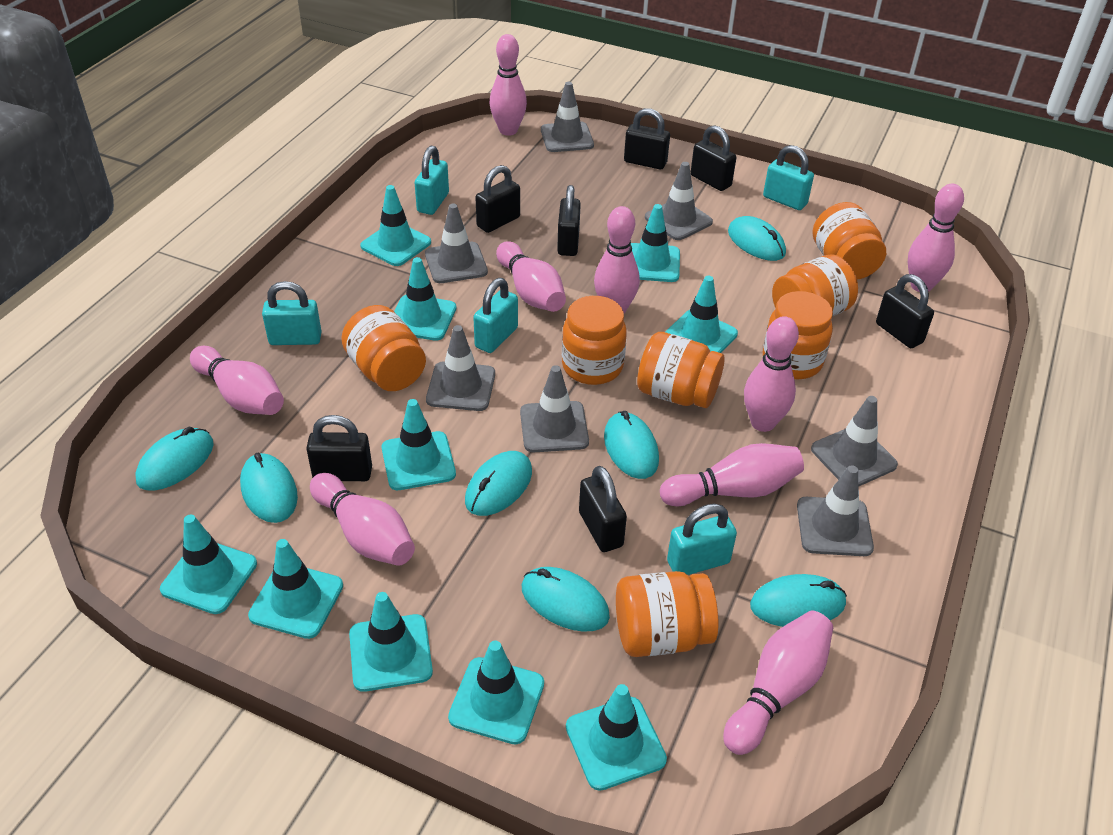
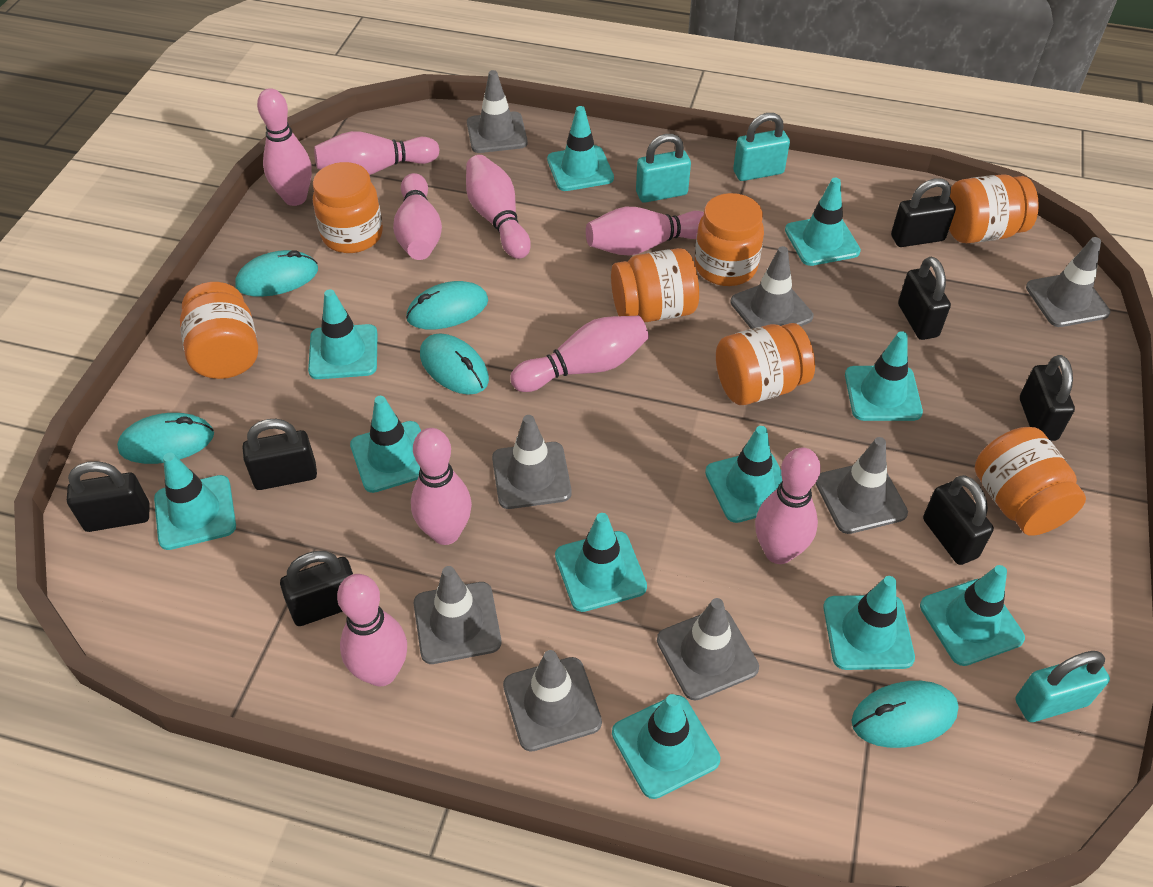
grey traffic cone: 7 -> 8
turquoise mouse: 7 -> 5
turquoise padlock: 5 -> 3
turquoise traffic cone: 10 -> 11

